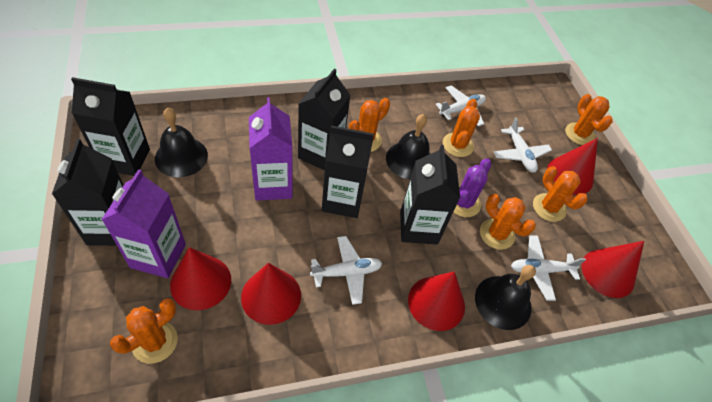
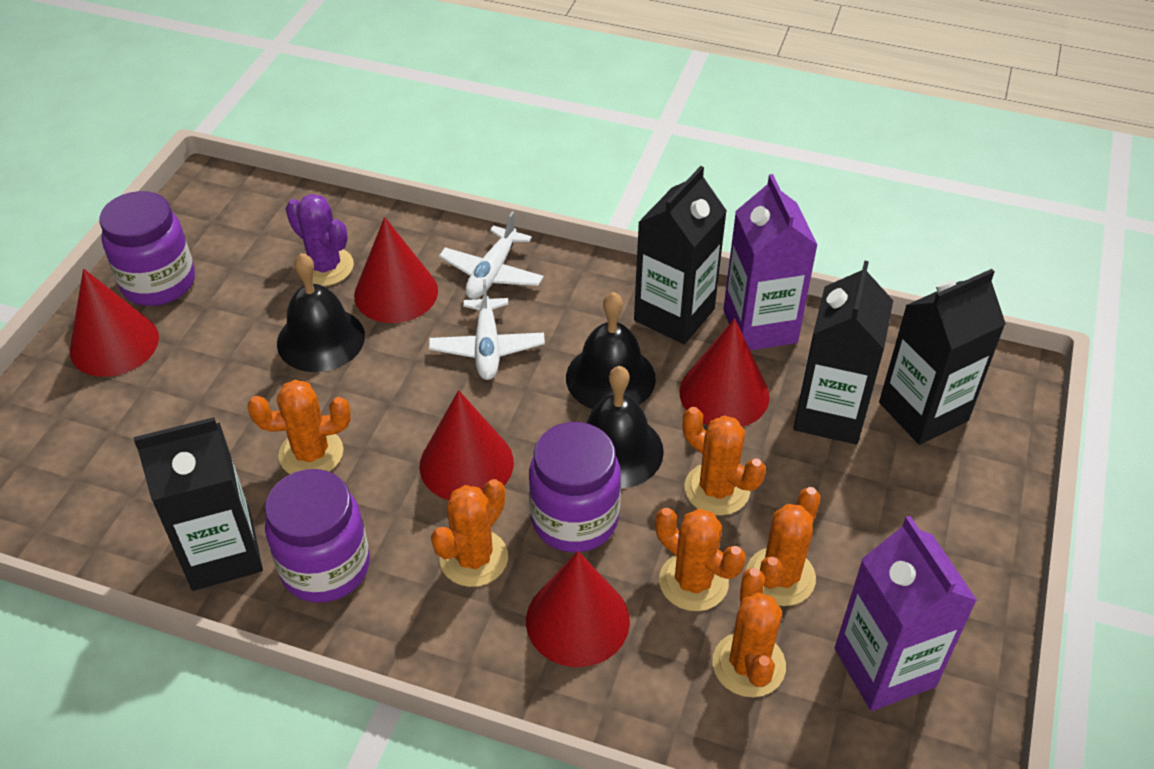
black carton: 5 -> 4
purple jar: 0 -> 3
white plane: 4 -> 2

